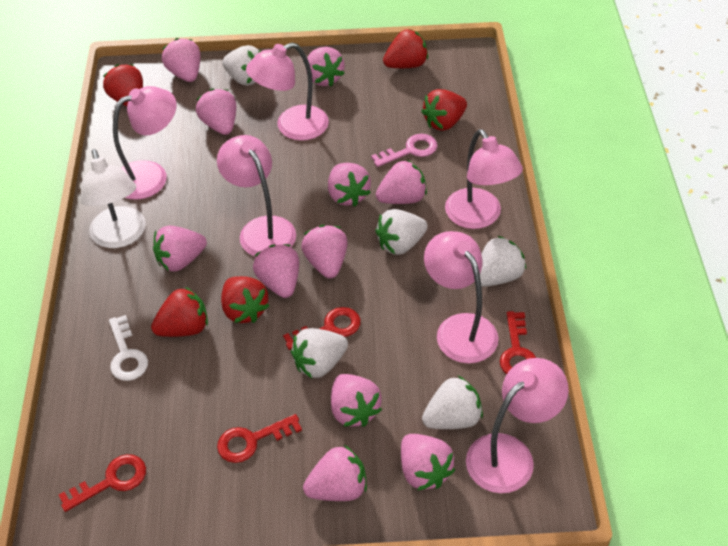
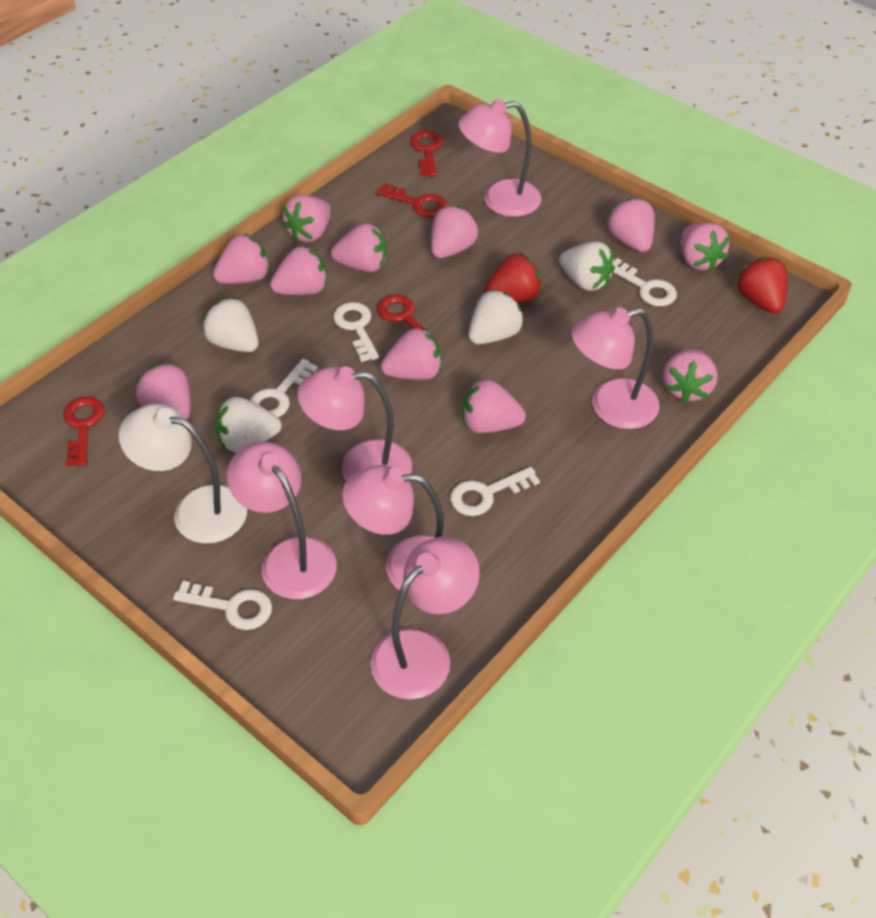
pink key: 1 -> 0
red strawberry: 5 -> 2
white key: 1 -> 5
white strawberry: 5 -> 4

